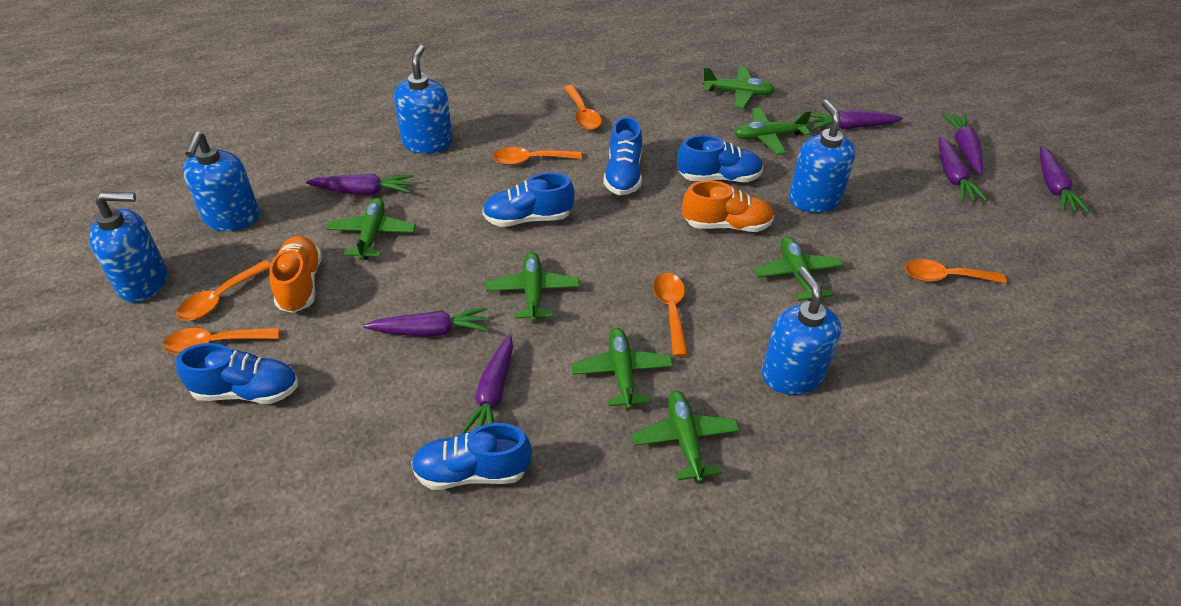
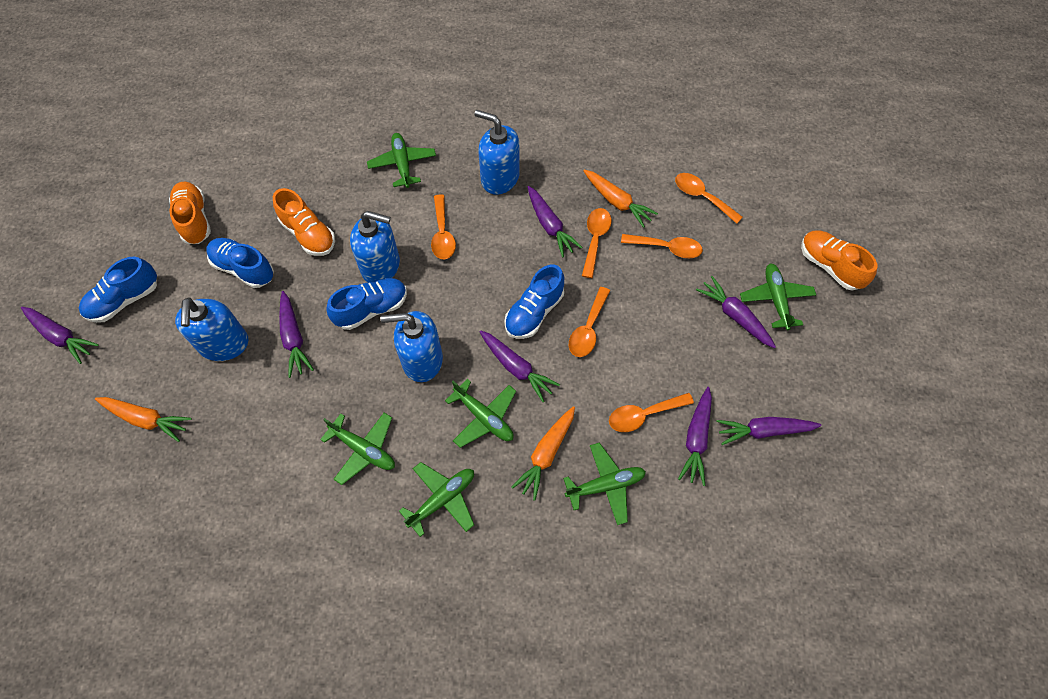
blue shoe: 5 -> 4
blue soap dispenser: 5 -> 4
green plane: 7 -> 6
orange carrot: 0 -> 3
orange shoe: 2 -> 3

